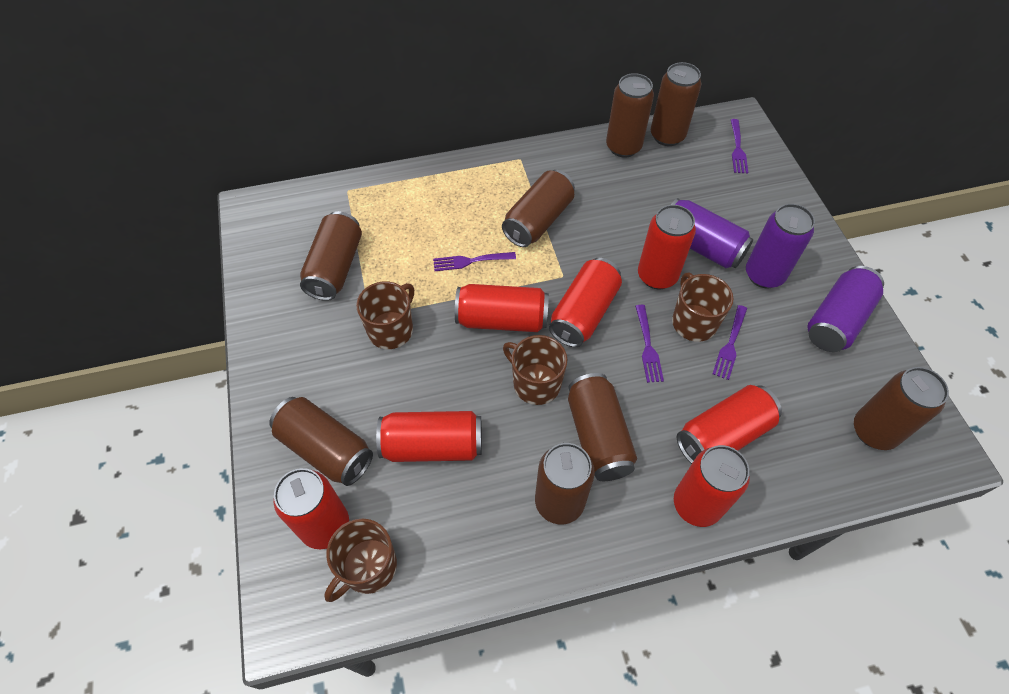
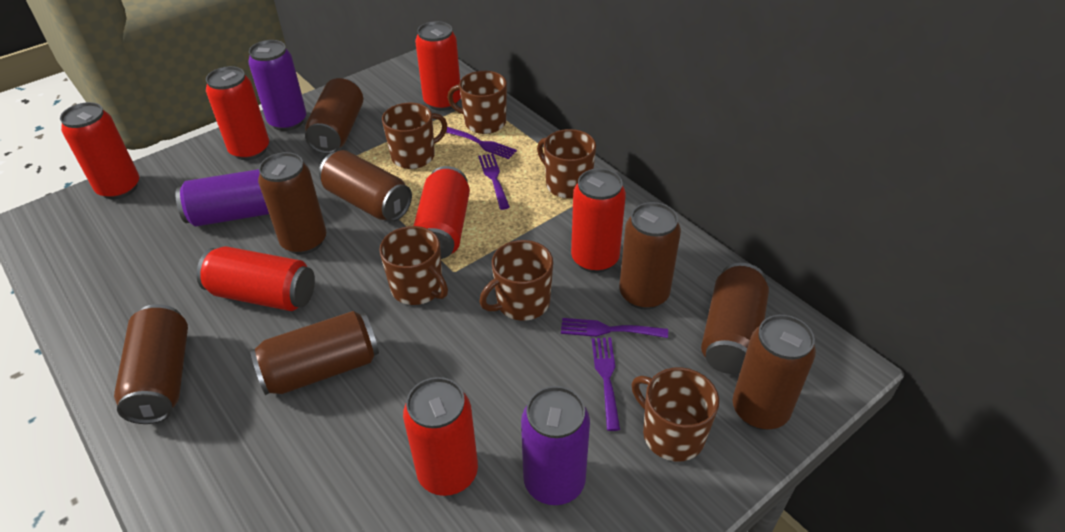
brown mug: 4 -> 6

